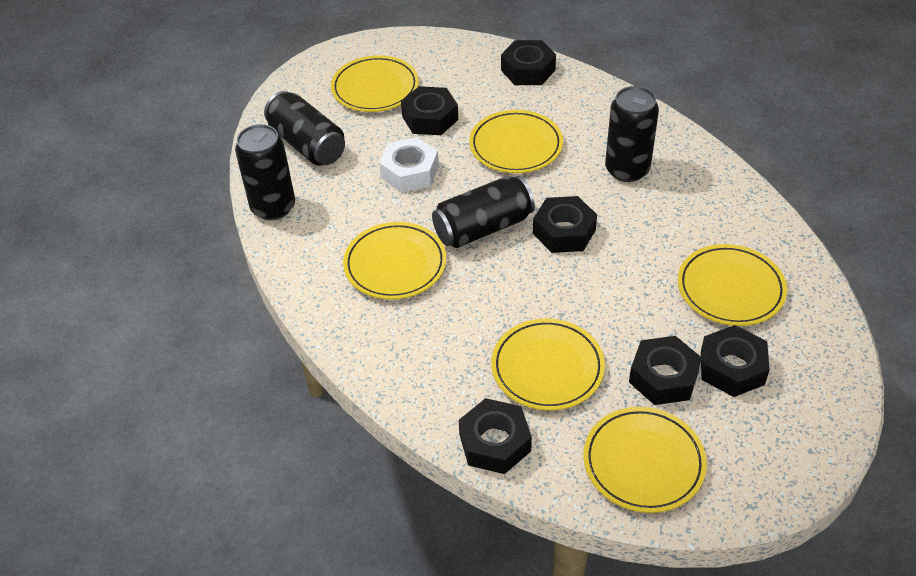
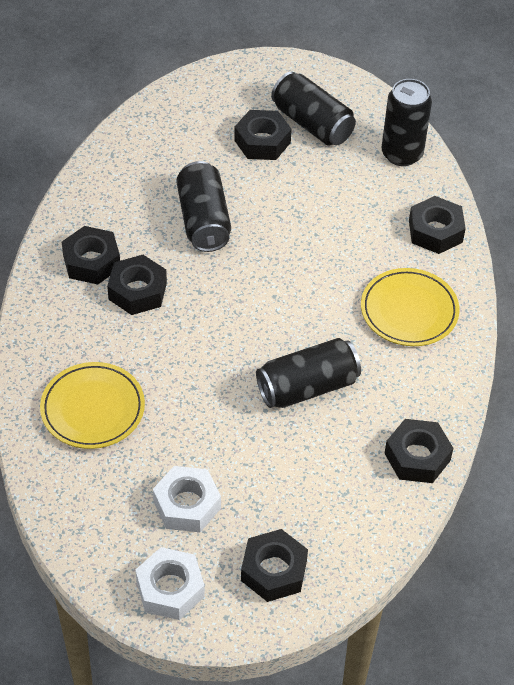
white nut: 1 -> 2
yellow plate: 6 -> 2

